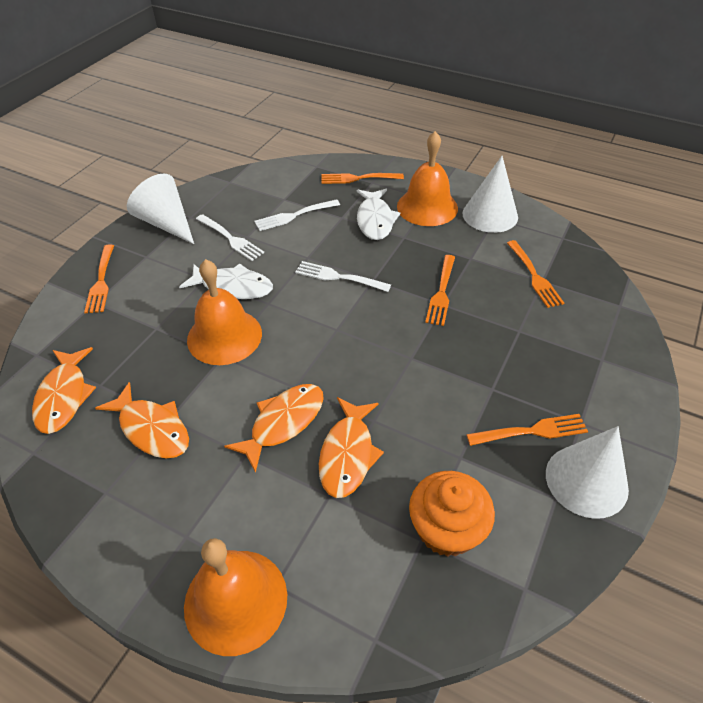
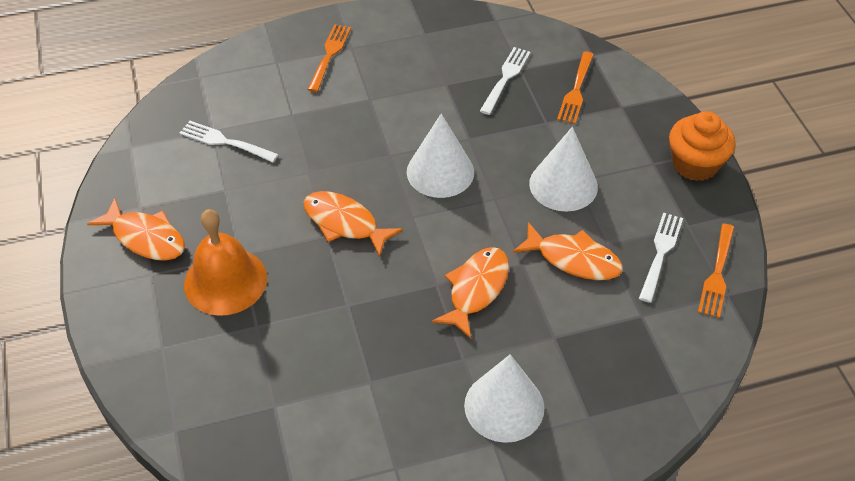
orange bell: 3 -> 1
orange fork: 5 -> 3
white fish: 2 -> 0

